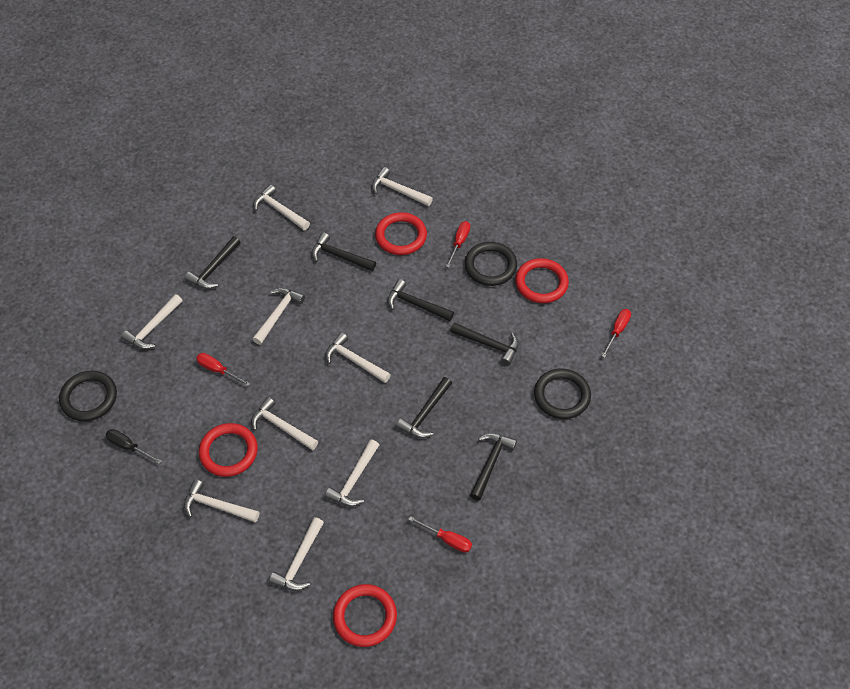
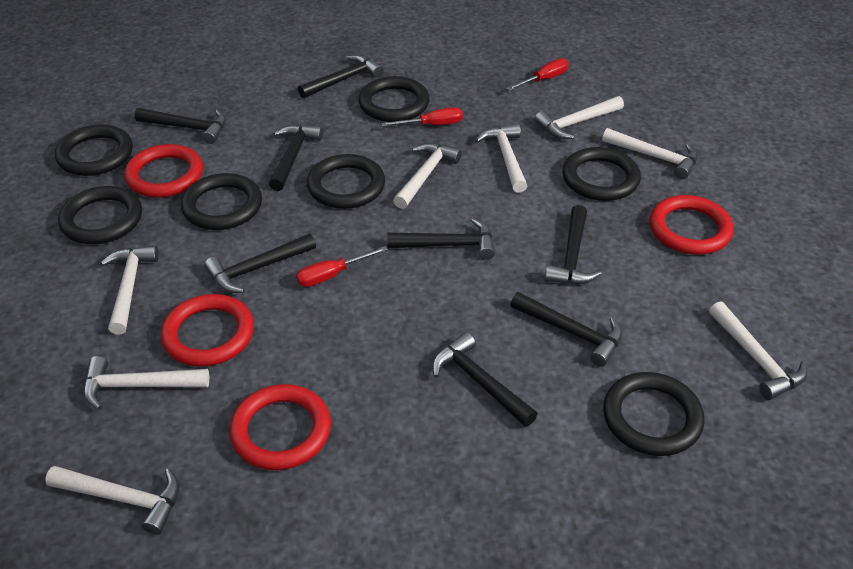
black hammer: 6 -> 8
black ring: 3 -> 7
black screwdriver: 1 -> 0
red screwdriver: 4 -> 3
white hammer: 9 -> 8

